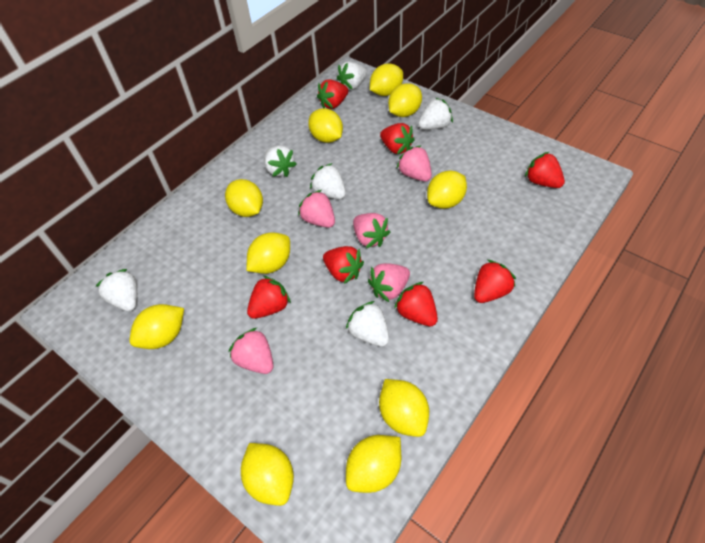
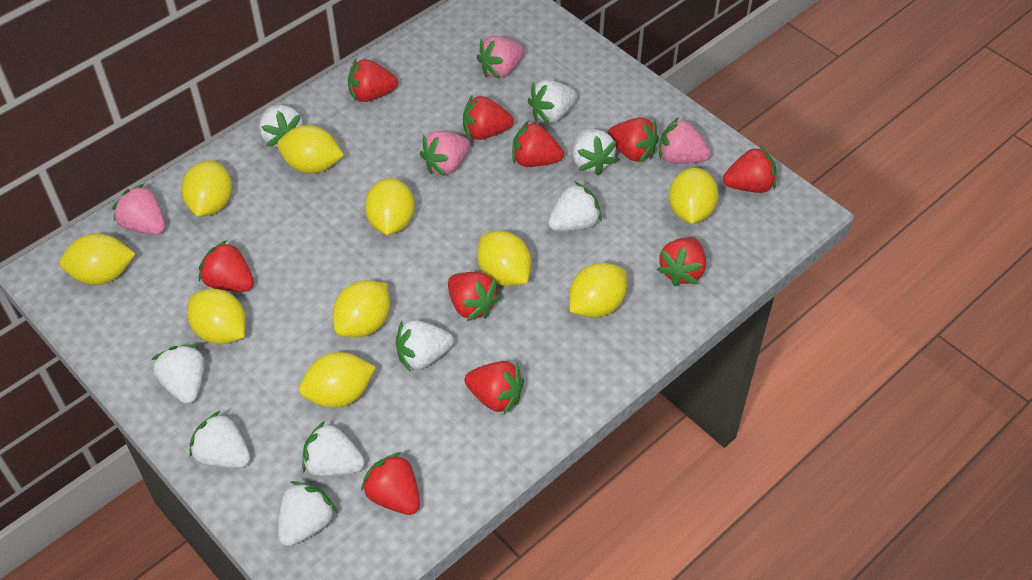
pink strawberry: 5 -> 4
red strawberry: 7 -> 10
white strawberry: 6 -> 9

